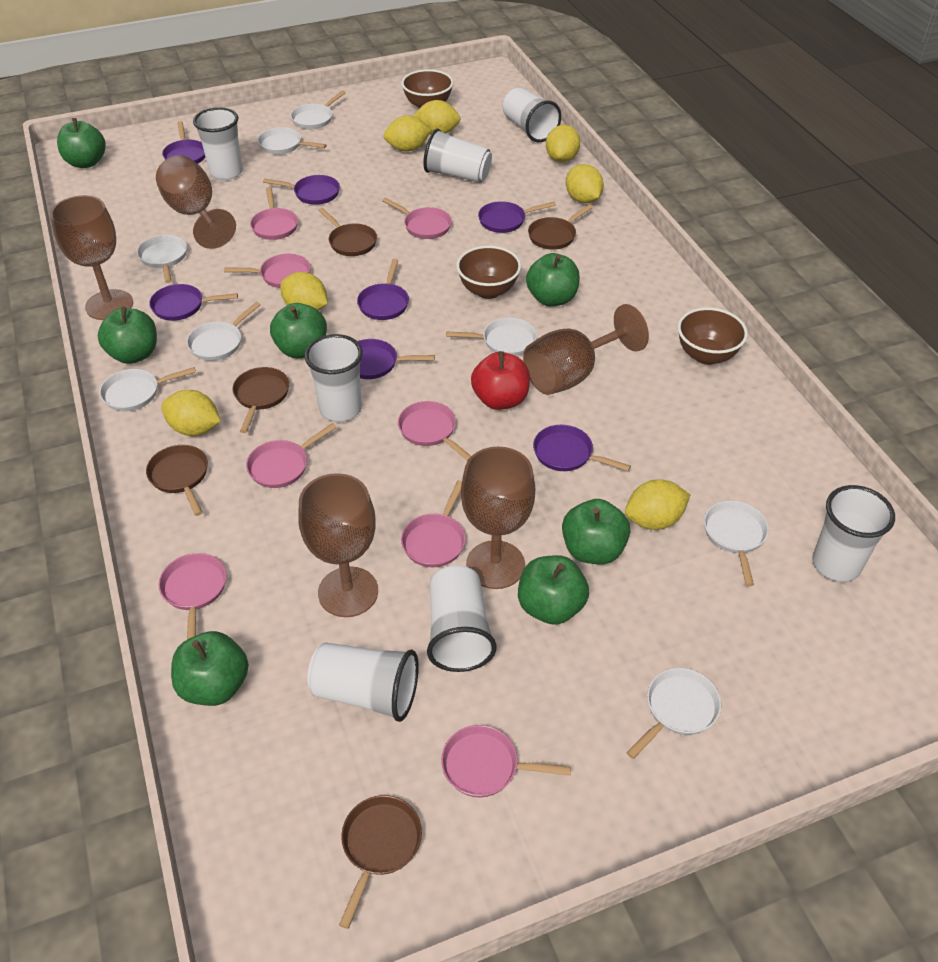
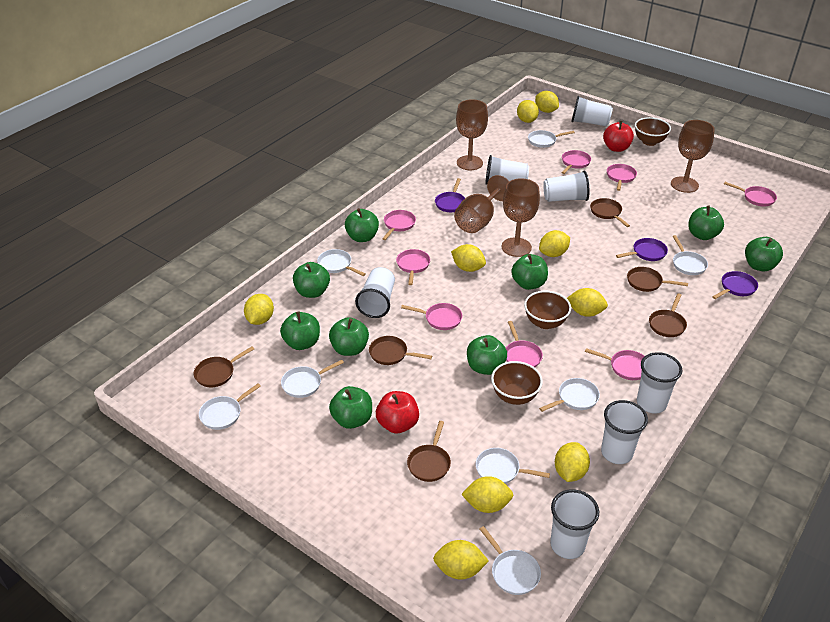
brown goblet: 5 -> 4
brown pan: 5 -> 6
green apple: 7 -> 9
purple pan: 7 -> 3
red apple: 1 -> 2
yellow lemon: 7 -> 9

